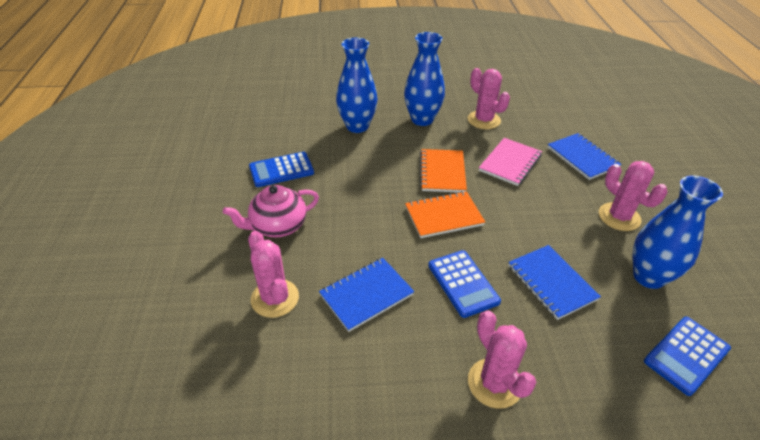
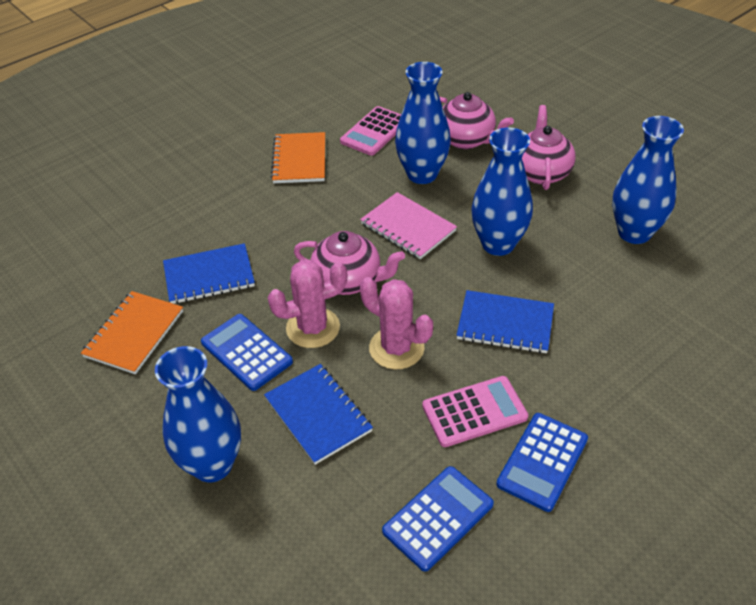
blue vase: 3 -> 4
pink cactus: 4 -> 2
pink calculator: 0 -> 2
pink teapot: 1 -> 3

